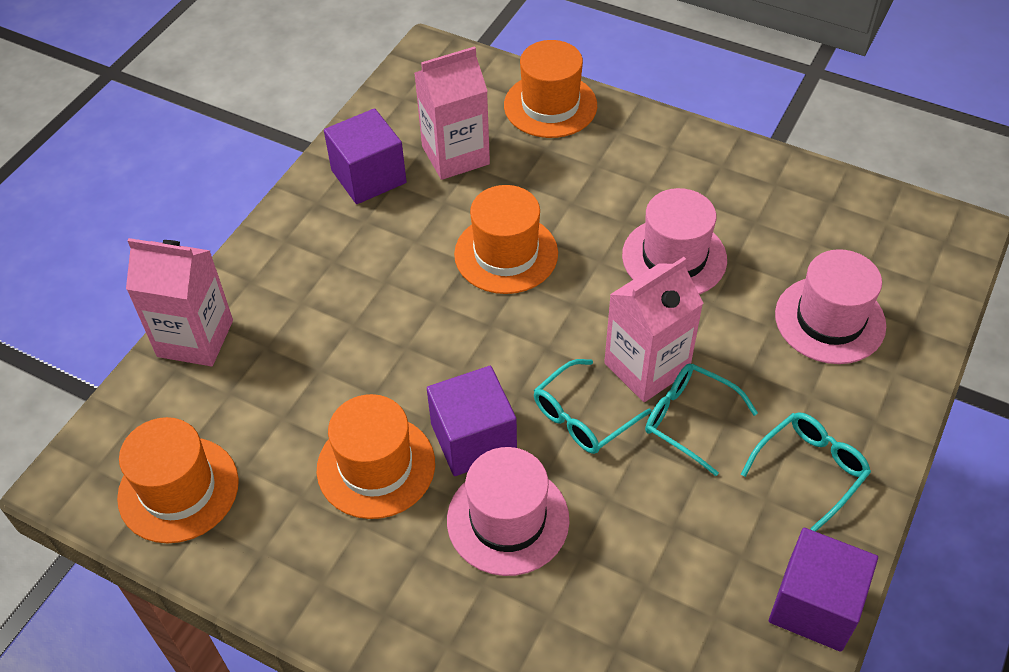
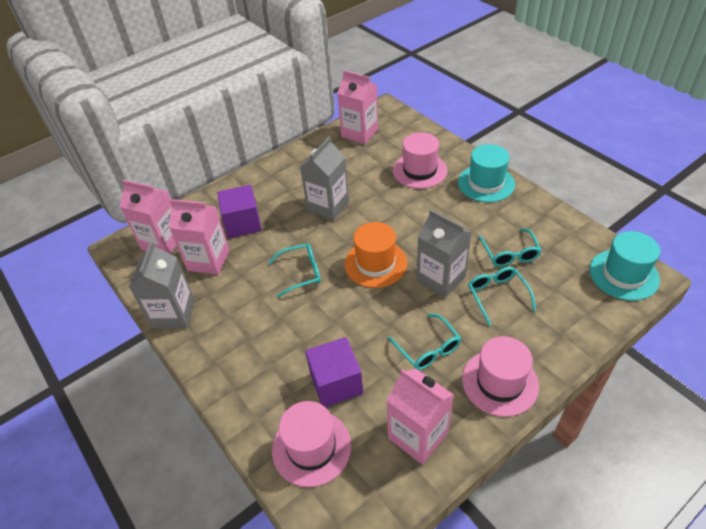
grey carton: 0 -> 3
orange hat: 4 -> 1
pink carton: 3 -> 4
purple cube: 3 -> 2
turquoise glasses: 3 -> 4
turquoise hat: 0 -> 2

